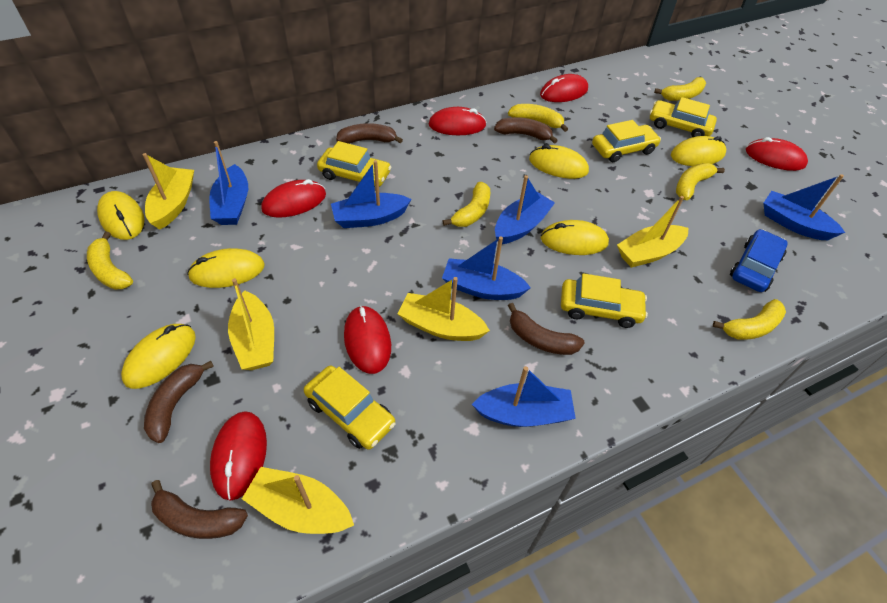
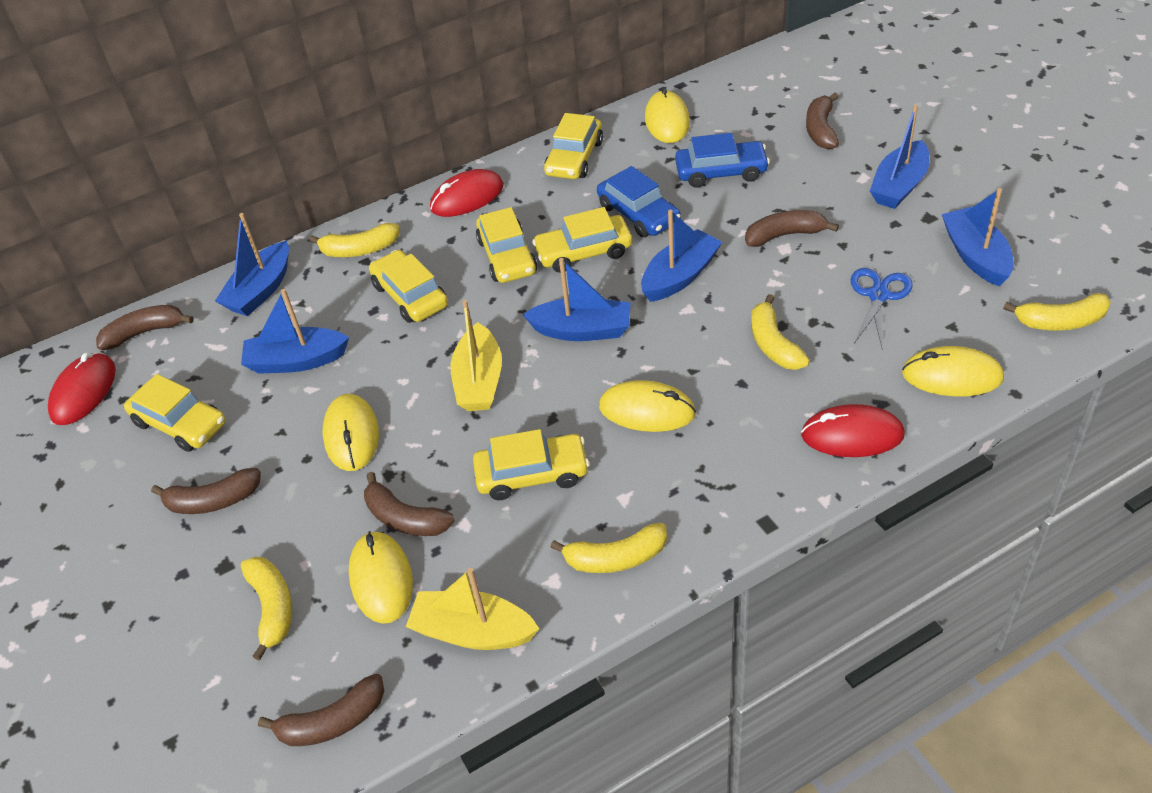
blue car: 1 -> 2
blue scissors: 0 -> 1
brown banana: 5 -> 6
red mouse: 6 -> 3
yellow banana: 6 -> 5
yellow boat: 5 -> 2
yellow car: 5 -> 6
yellow mouse: 6 -> 5

